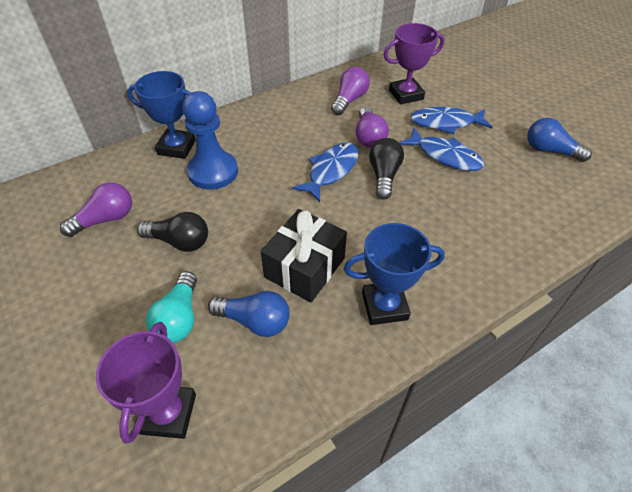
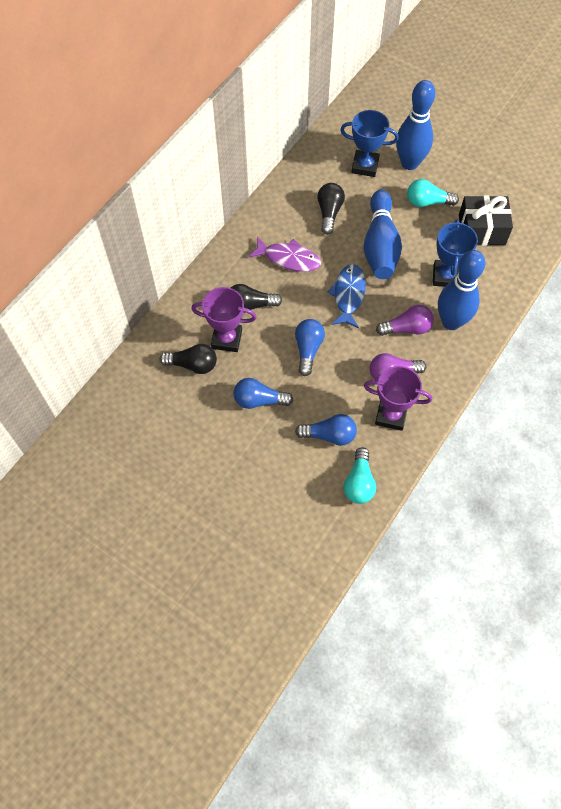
black light bulb: 2 -> 3
blue bowling pin: 0 -> 3
blue fish: 3 -> 1
blue light bulb: 2 -> 3
blue pawn: 1 -> 0
purple fish: 0 -> 1
purple light bulb: 3 -> 2
turquoise light bulb: 1 -> 2

